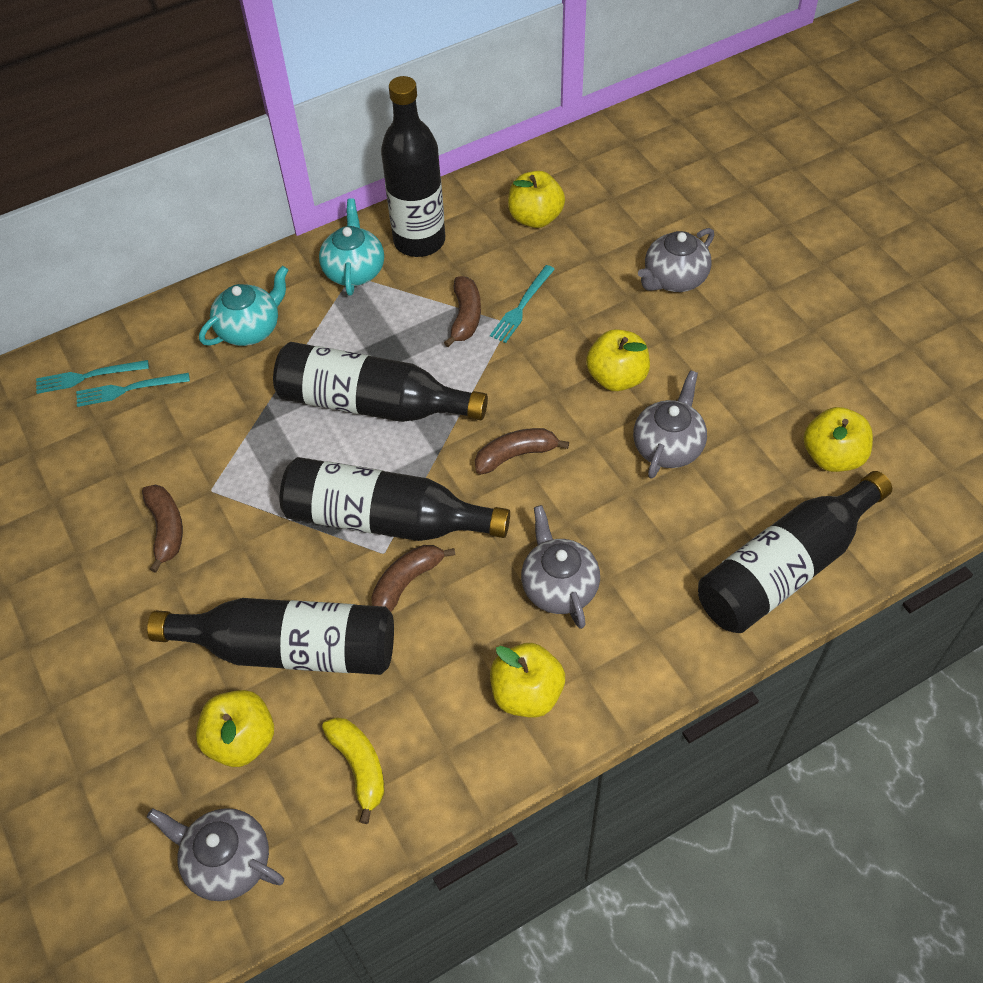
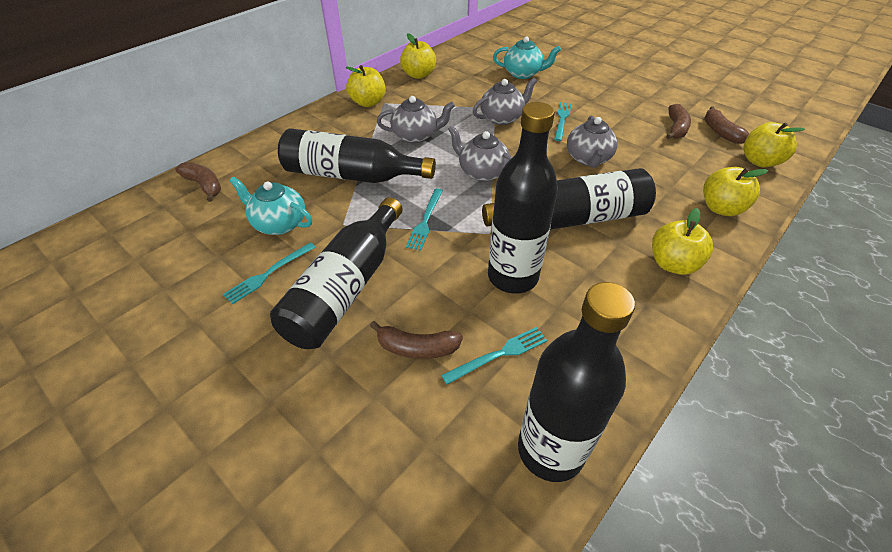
turquoise fork: 3 -> 4
yellow banana: 1 -> 0

